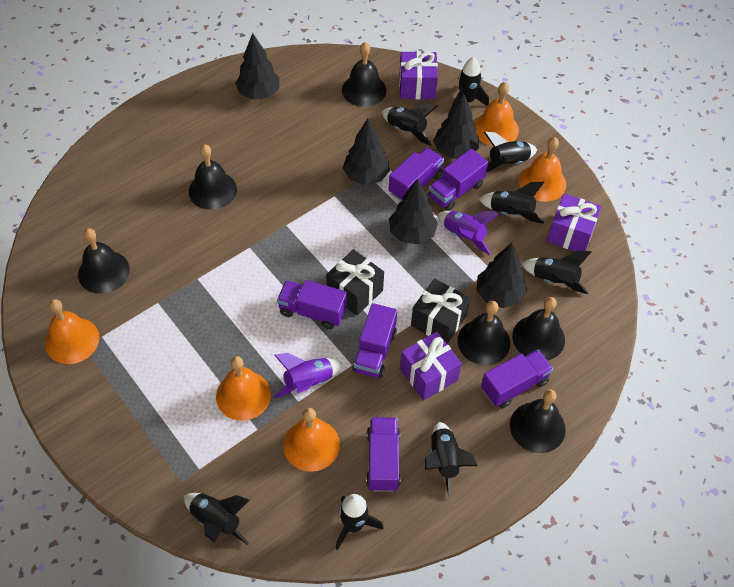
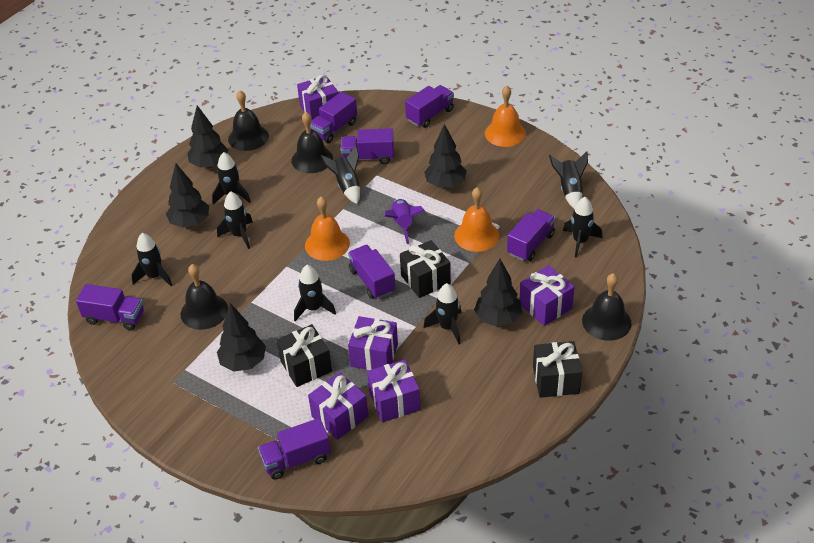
black bell: 6 -> 4
black gift: 2 -> 3
orange bell: 5 -> 3
purple gift: 3 -> 5
purple rocket: 2 -> 1
purple truck: 6 -> 7

